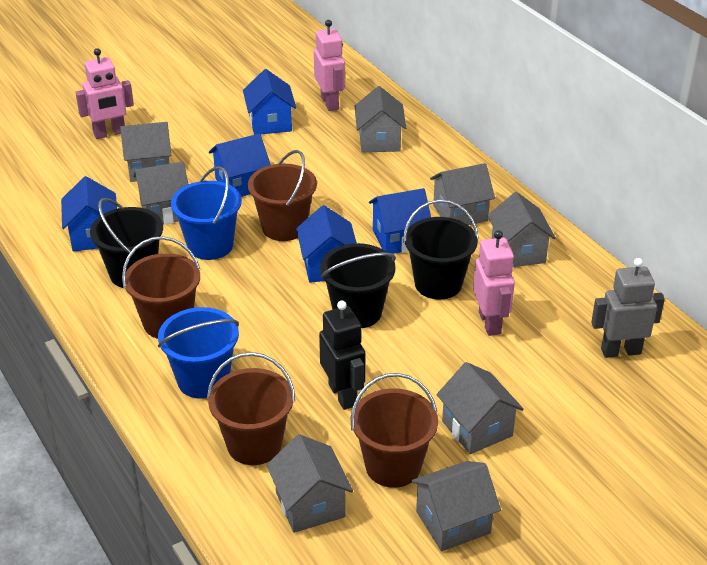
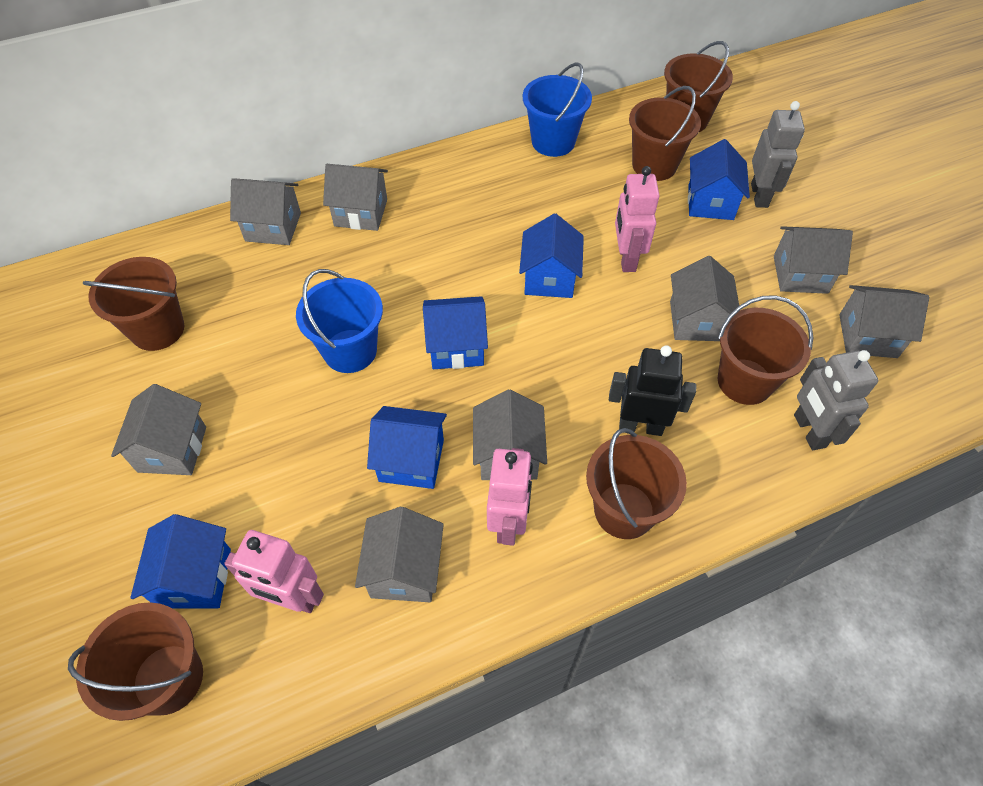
black bucket: 3 -> 0
brown bucket: 4 -> 6
grey robot: 1 -> 2

